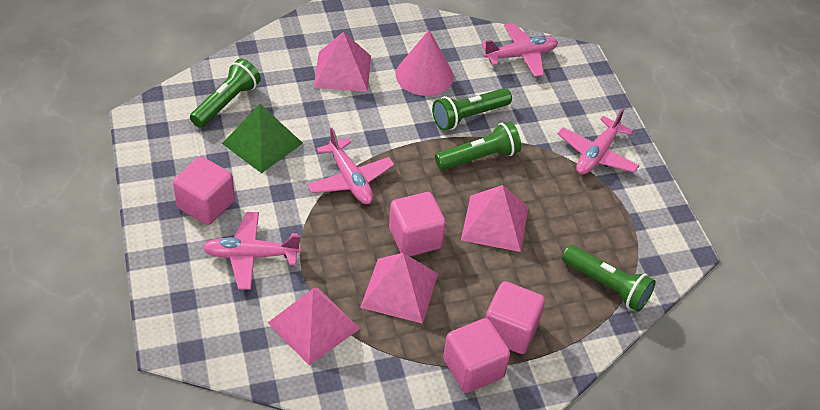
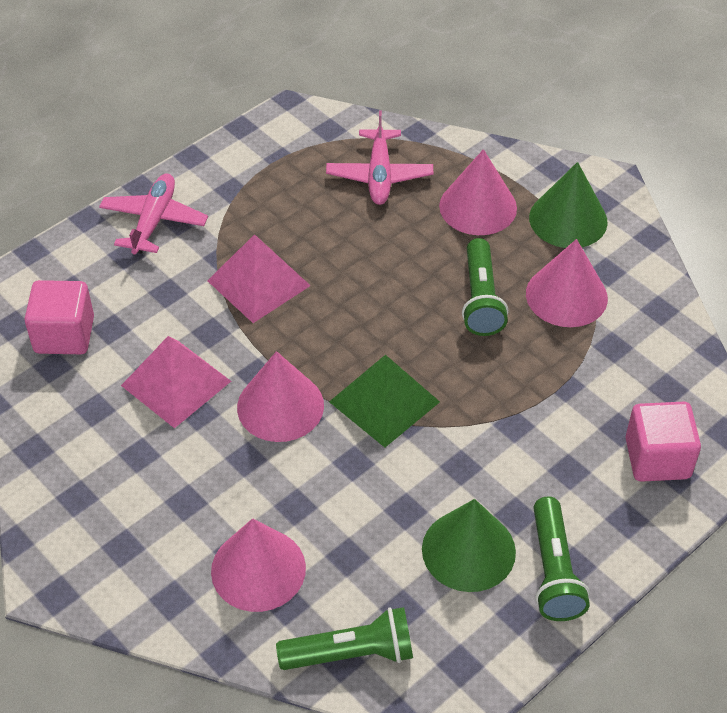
green cone: 0 -> 2
green flashlight: 4 -> 3
pink cone: 1 -> 4
pink cube: 4 -> 2
pink plane: 4 -> 2
pink pyramid: 4 -> 2

